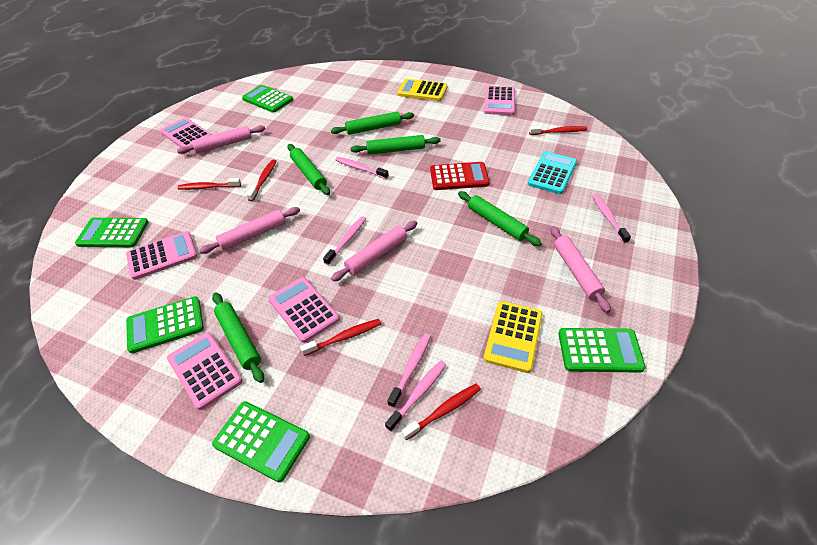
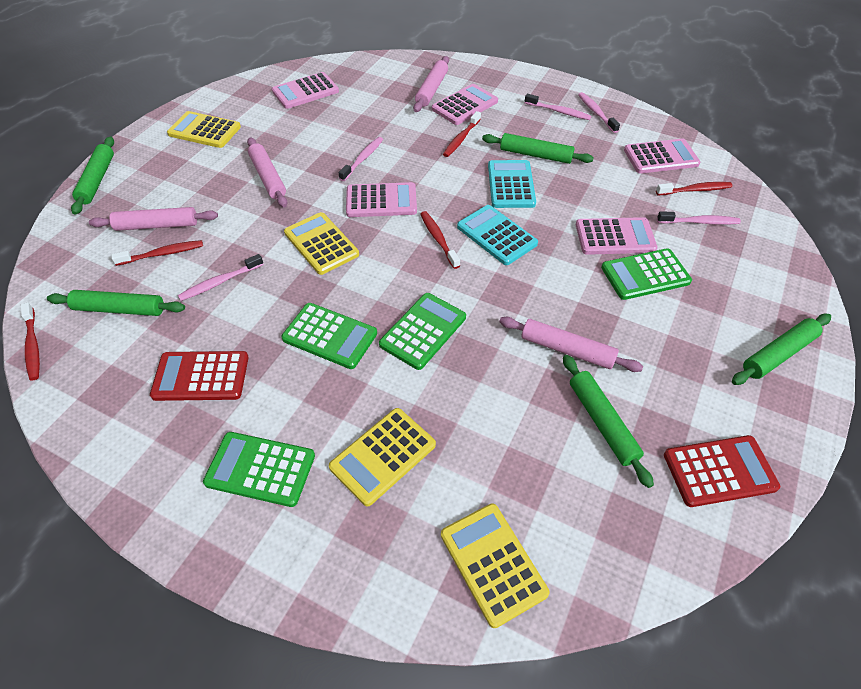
green calculator: 5 -> 4
red calculator: 1 -> 2
turquoise calculator: 1 -> 2
yellow calculator: 2 -> 4

